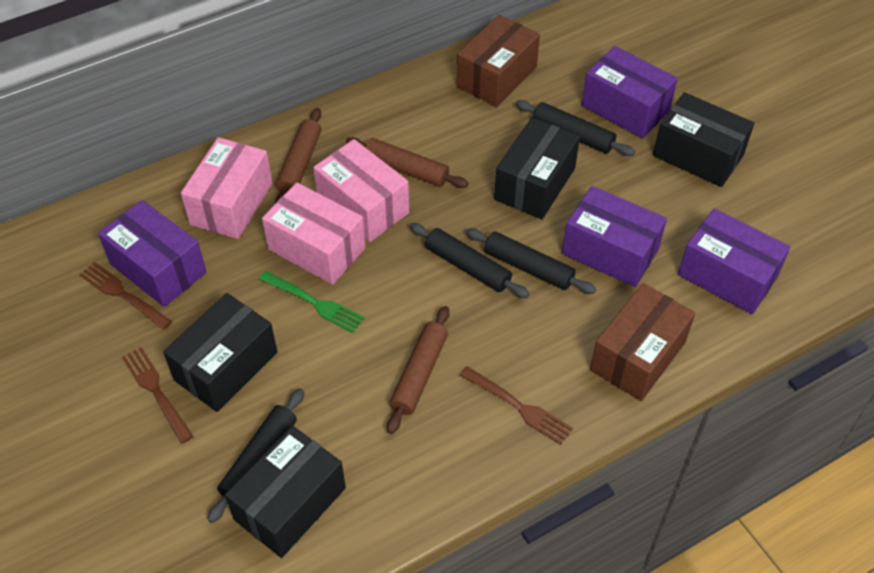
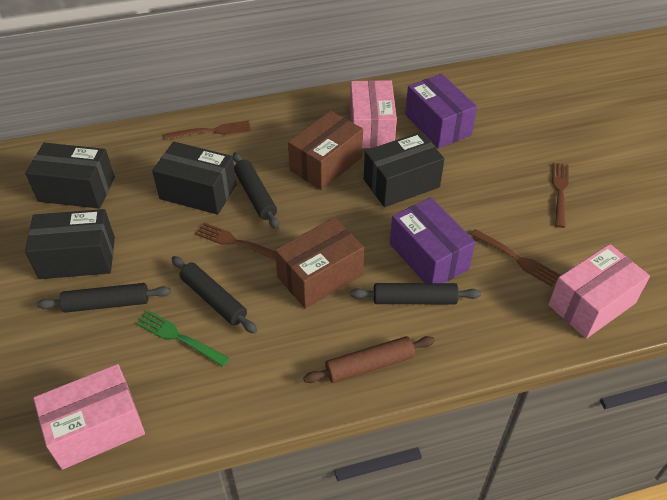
brown fork: 3 -> 4
brown rolling pin: 3 -> 1
purple box: 4 -> 2

